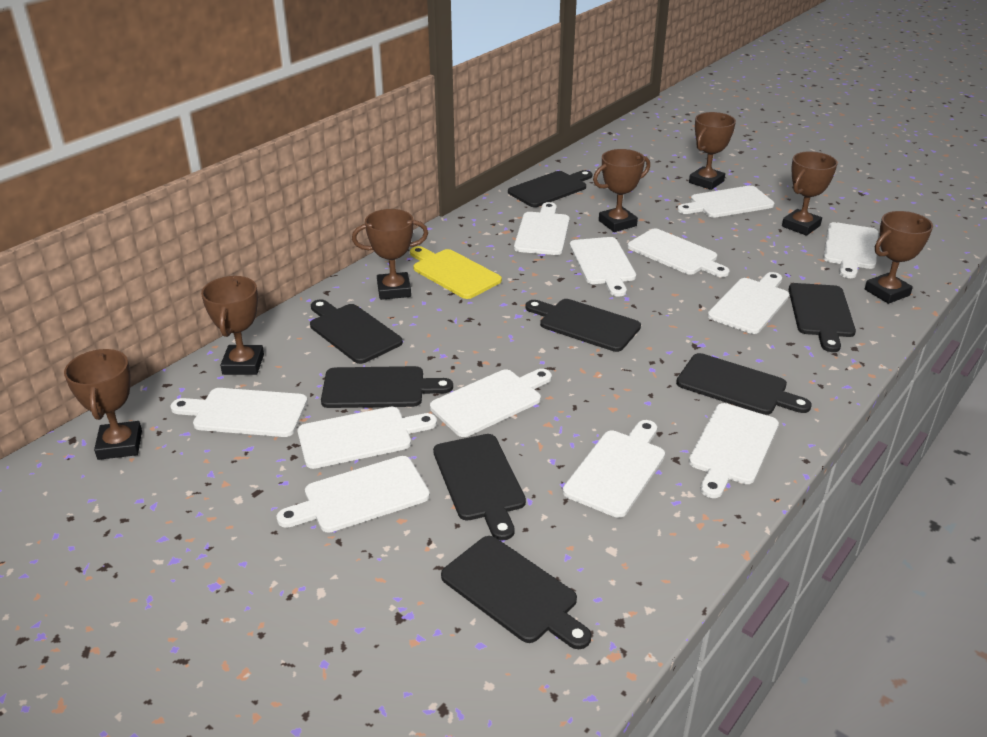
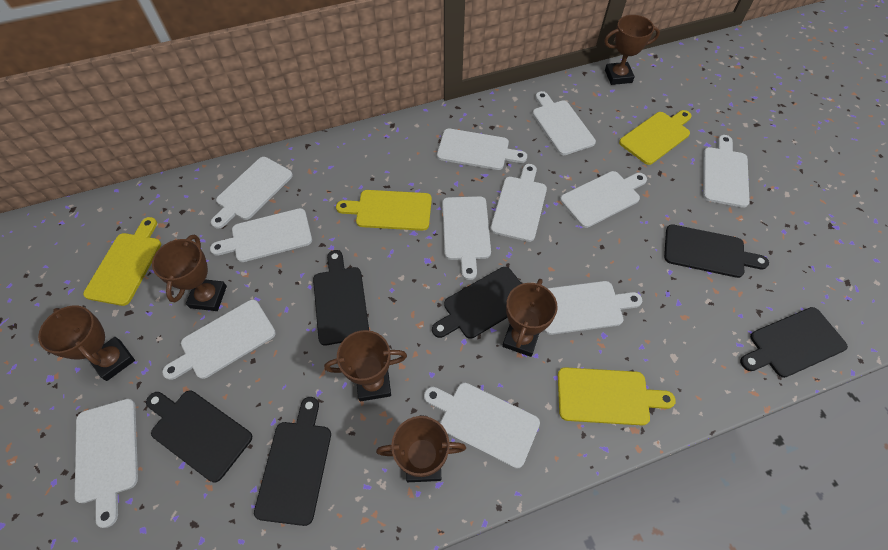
black cutting board: 8 -> 6
brown trophy: 7 -> 6
yellow cutting board: 1 -> 4

